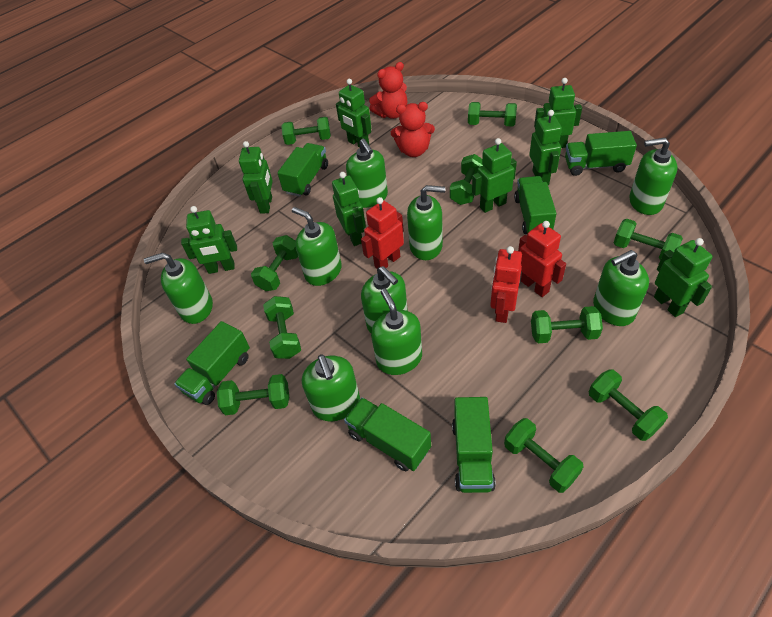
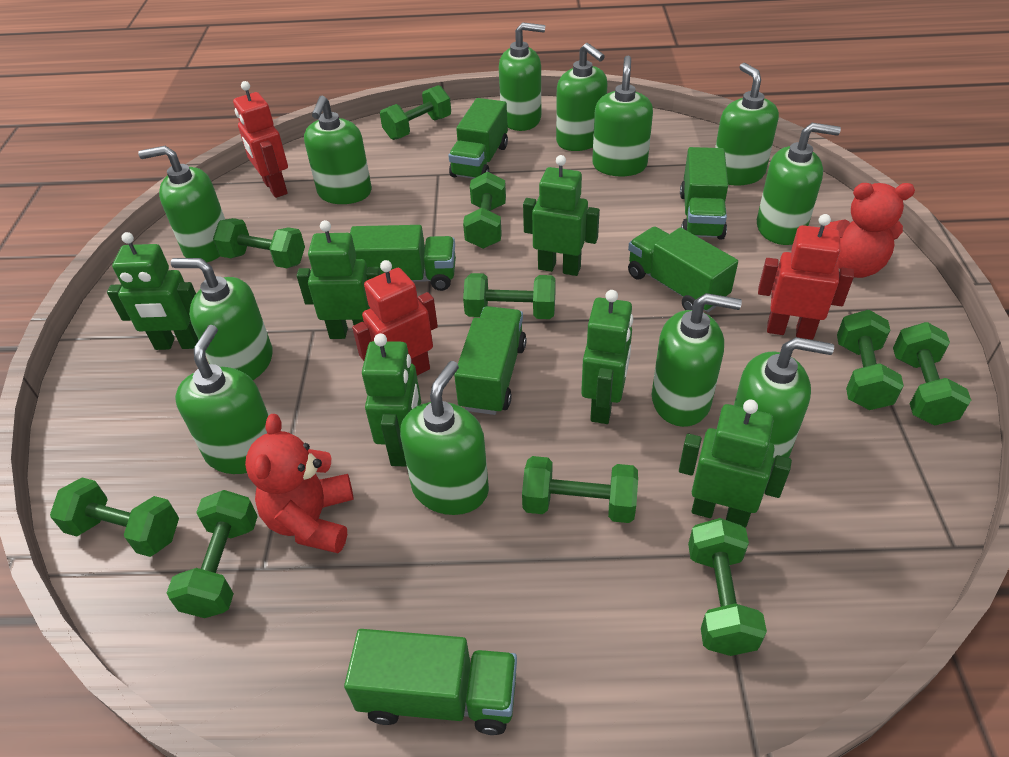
green robot: 8 -> 6
green soap dispenser: 9 -> 12

